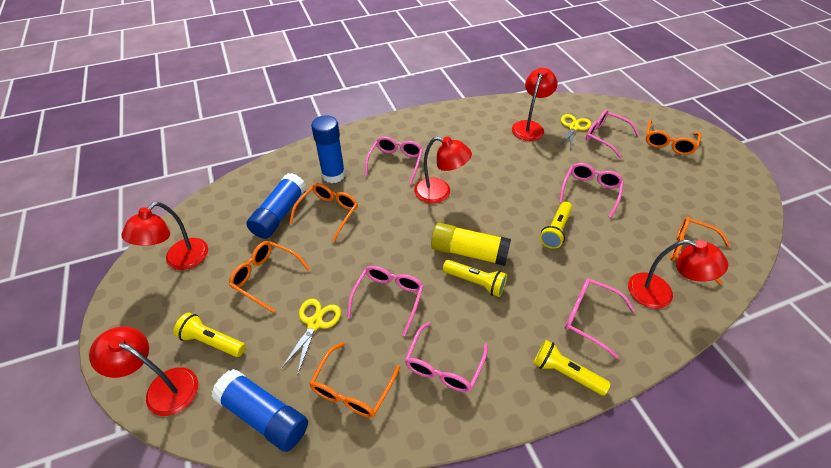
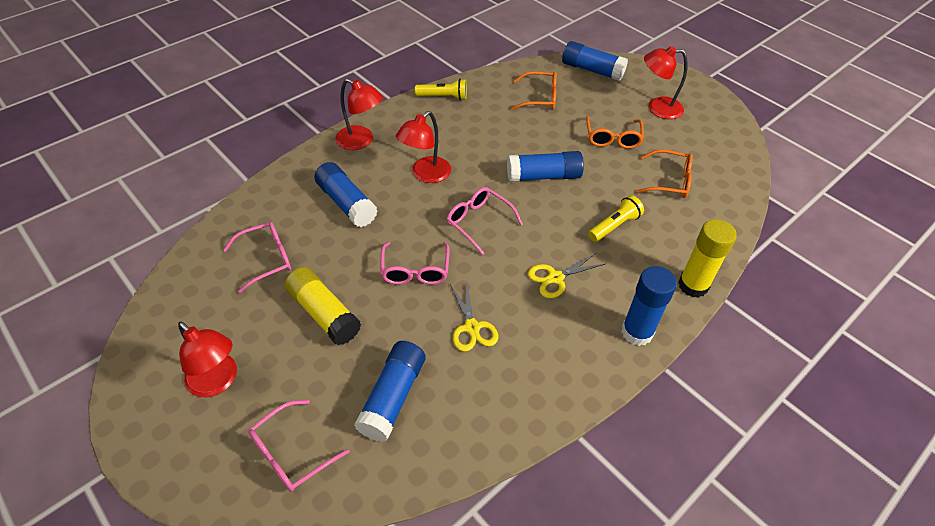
blue glue stick: 3 -> 5
orange glasses: 5 -> 3
pink glasses: 6 -> 4
red lamp: 5 -> 4
yellow flashlight: 4 -> 2
yellow glue stick: 1 -> 2

